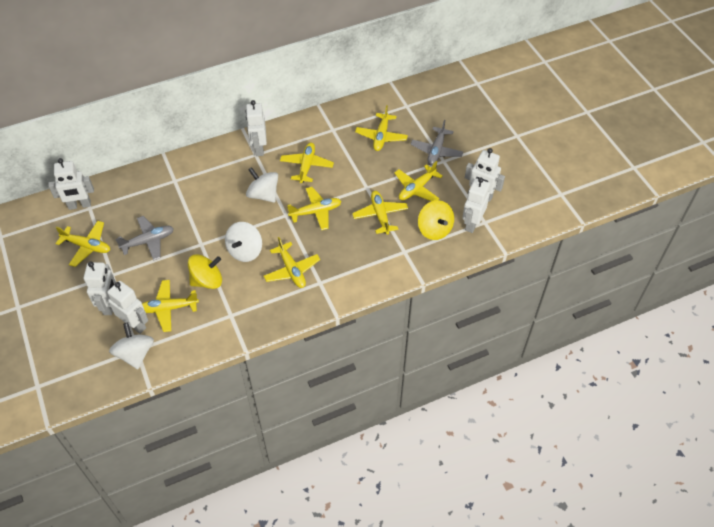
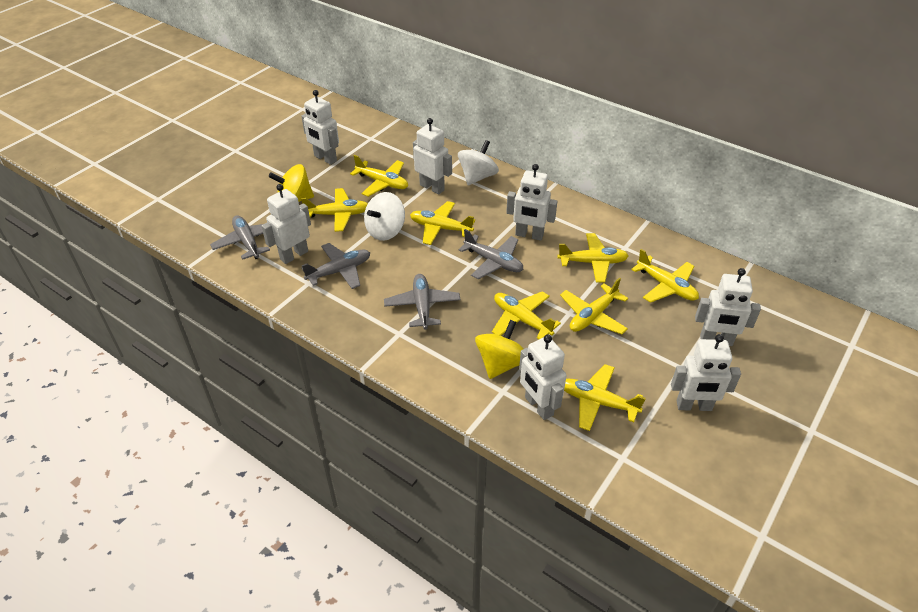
grey plane: 2 -> 4
white robot: 6 -> 7
white spinning top: 3 -> 2

